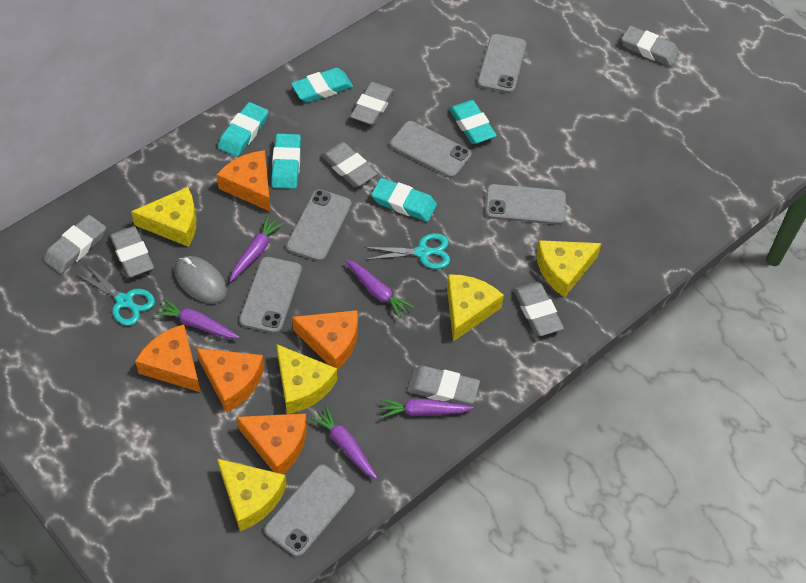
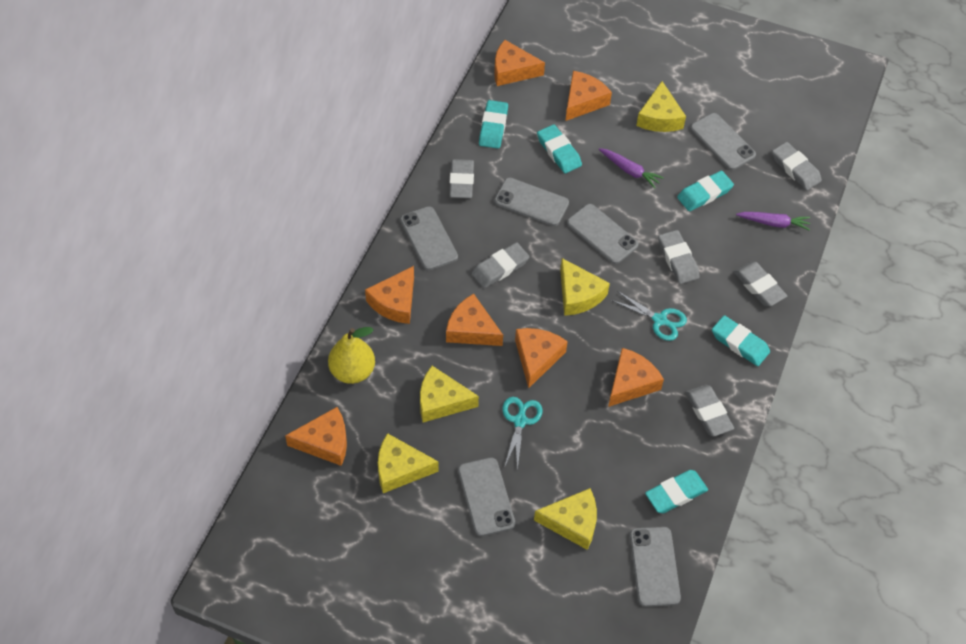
grey eraser: 7 -> 6
grey mouse: 1 -> 0
orange cheese: 5 -> 7
purple carrot: 5 -> 2
yellow pear: 0 -> 1

